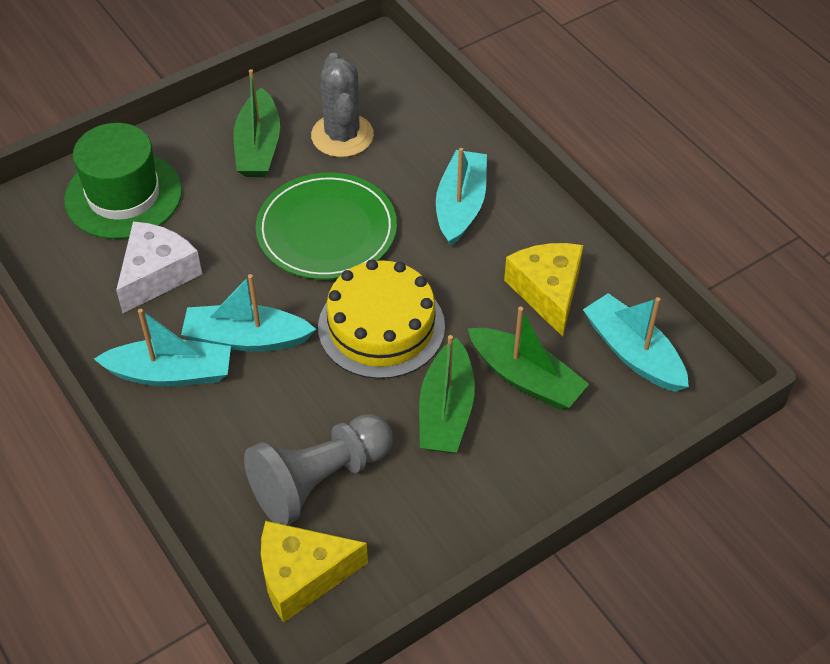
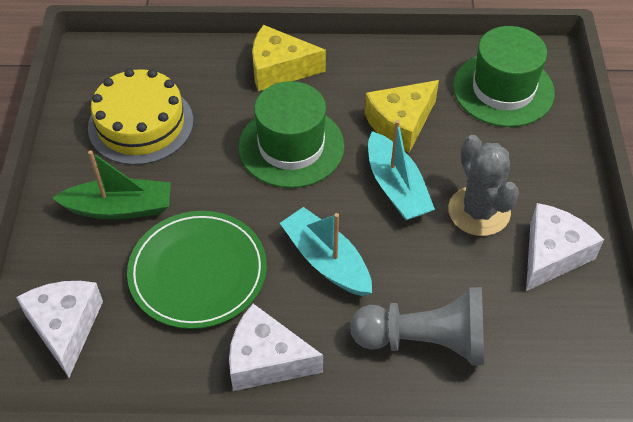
green boat: 3 -> 1
green hat: 1 -> 2
turquoise boat: 4 -> 2
white cheese: 1 -> 3

